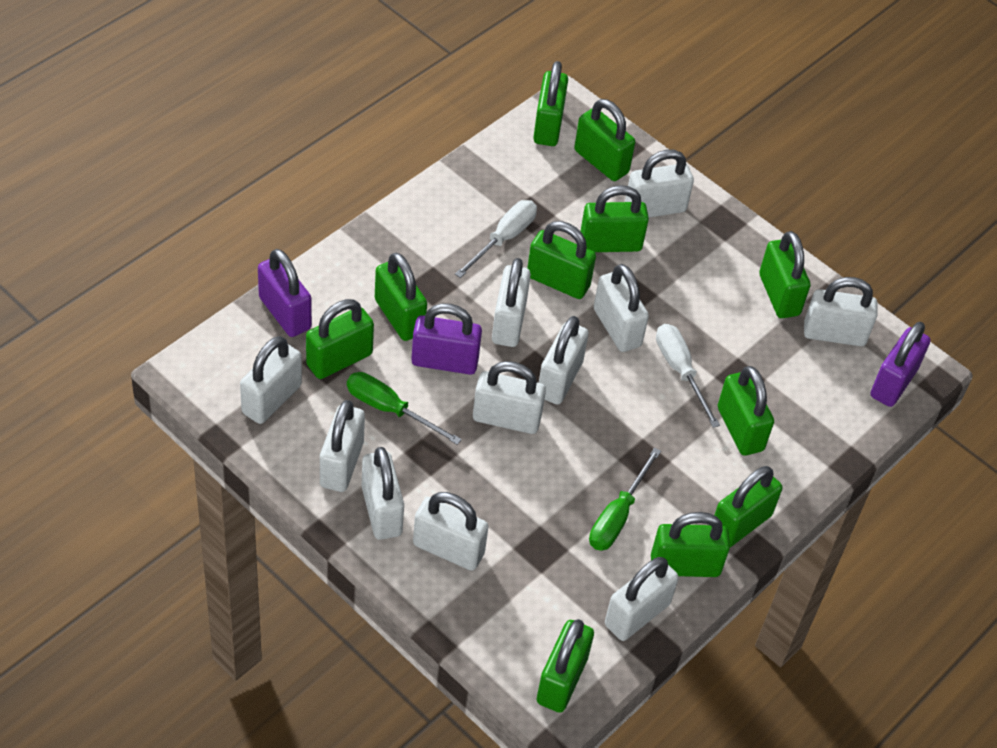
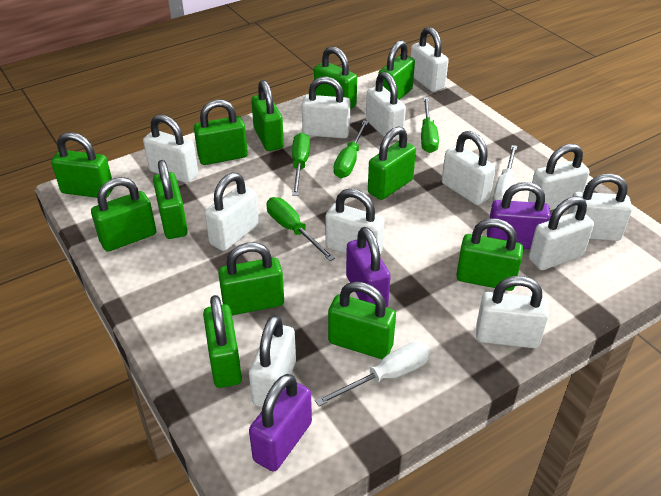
green padlock: 11 -> 12
green screwdriver: 2 -> 4
white padlock: 11 -> 12

